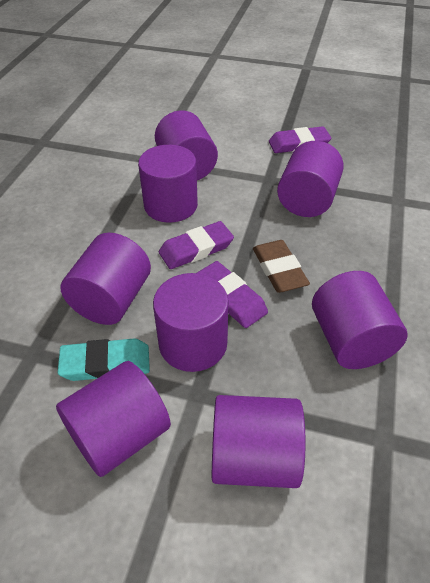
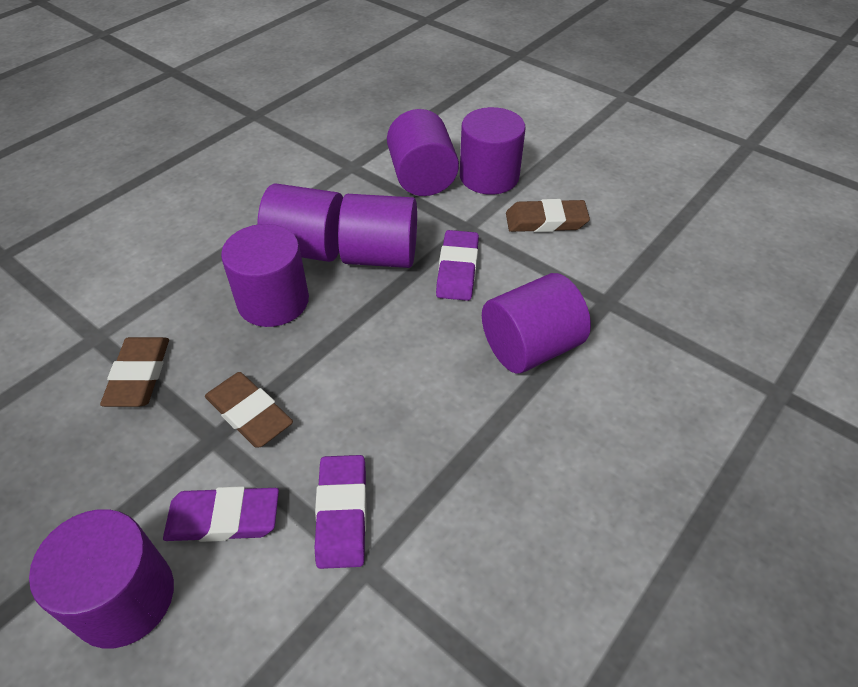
brown eraser: 1 -> 3
purple cylinder: 8 -> 7
turquoise eraser: 1 -> 0

